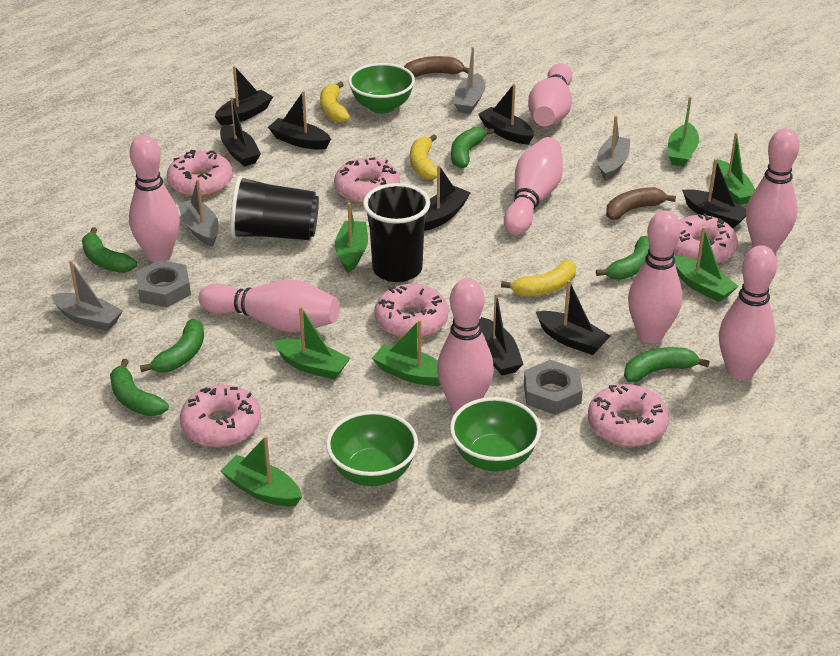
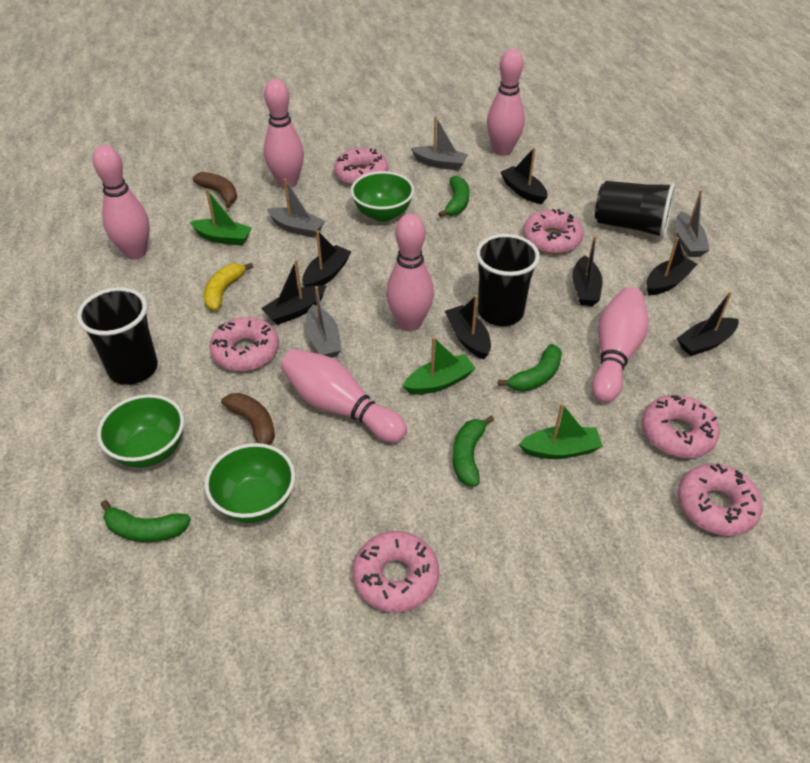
black boat: 8 -> 7
black cup: 2 -> 3
green banana: 6 -> 4
green boat: 7 -> 3
grey nut: 2 -> 0
pink bowling pin: 8 -> 6
yellow banana: 3 -> 1

